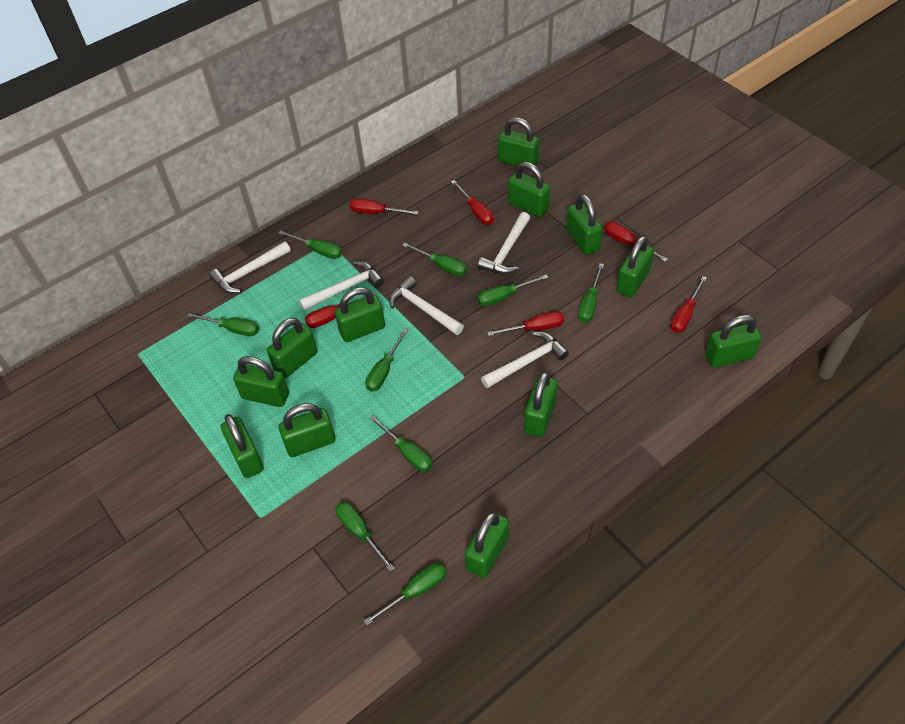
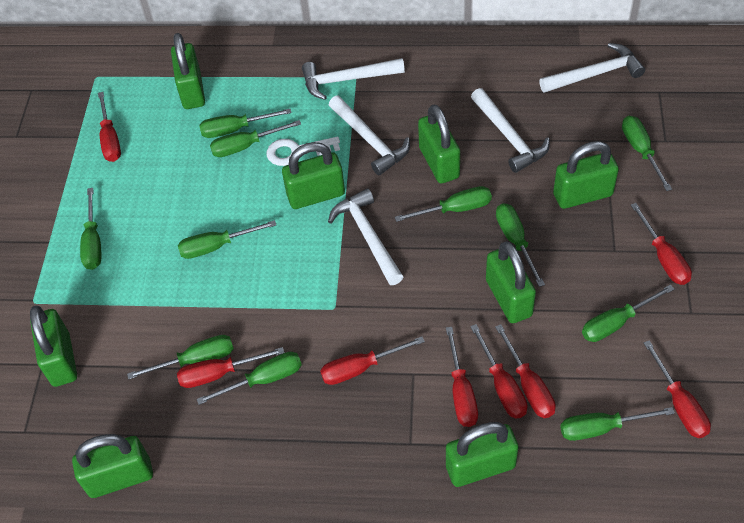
green padlock: 12 -> 8
green screwdriver: 9 -> 11
red screwdriver: 6 -> 8
white key: 0 -> 1

